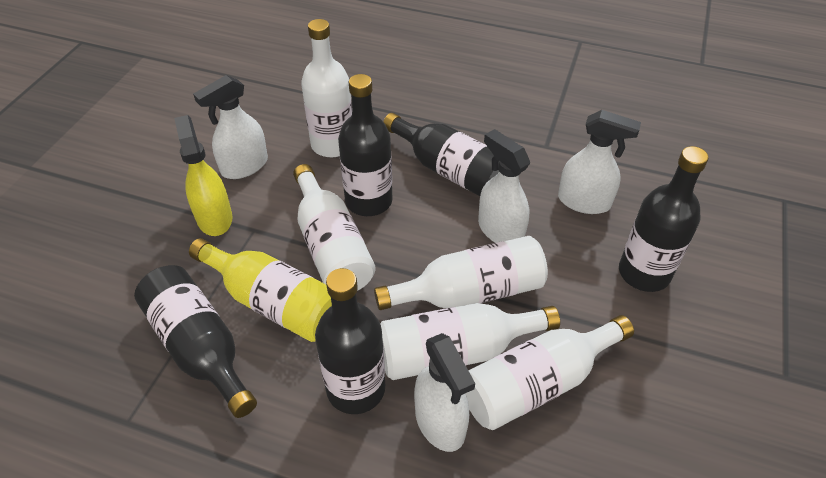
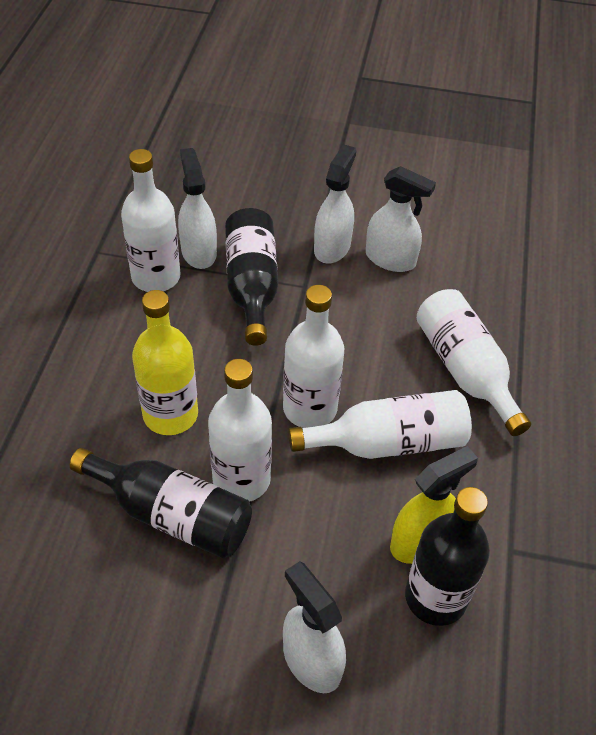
black bottle: 5 -> 3

